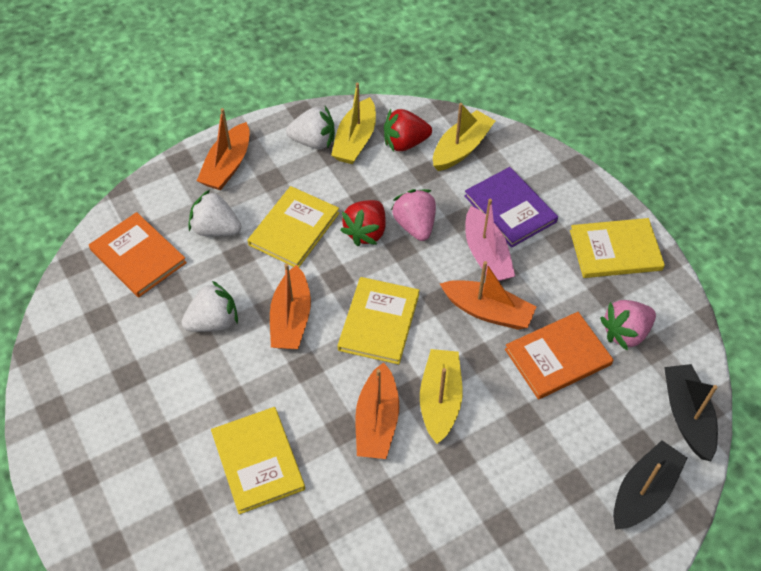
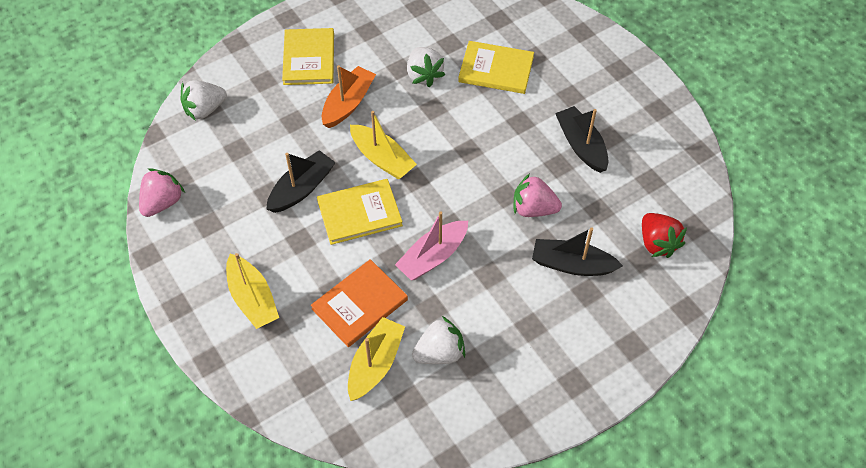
black boat: 2 -> 3
orange boat: 4 -> 1
orange book: 2 -> 1
purple book: 1 -> 0
red strawberry: 2 -> 1
yellow book: 4 -> 3

